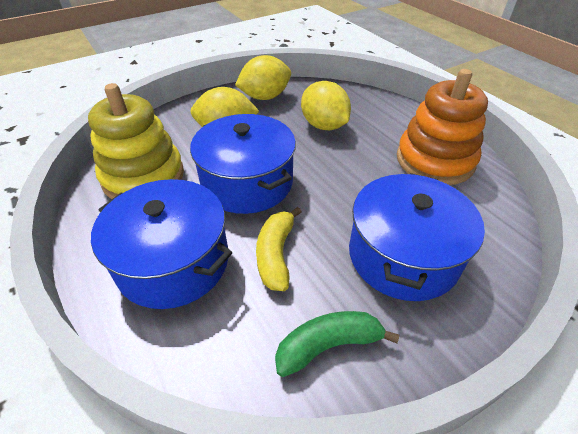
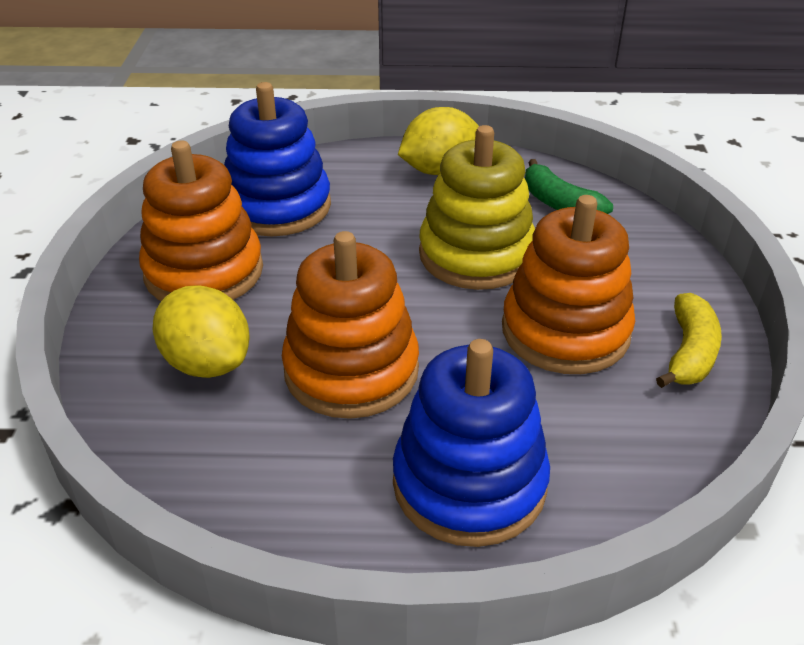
blue pot: 3 -> 0
blue stacking toy: 0 -> 2
orange stacking toy: 1 -> 3
yellow lemon: 3 -> 2

